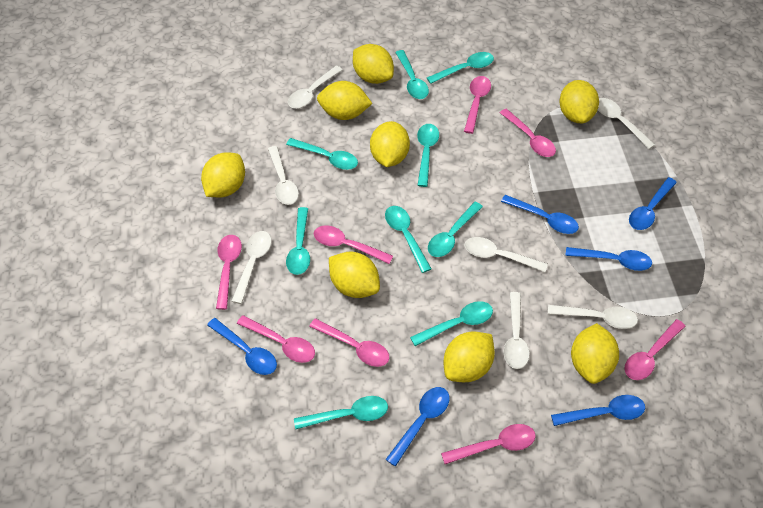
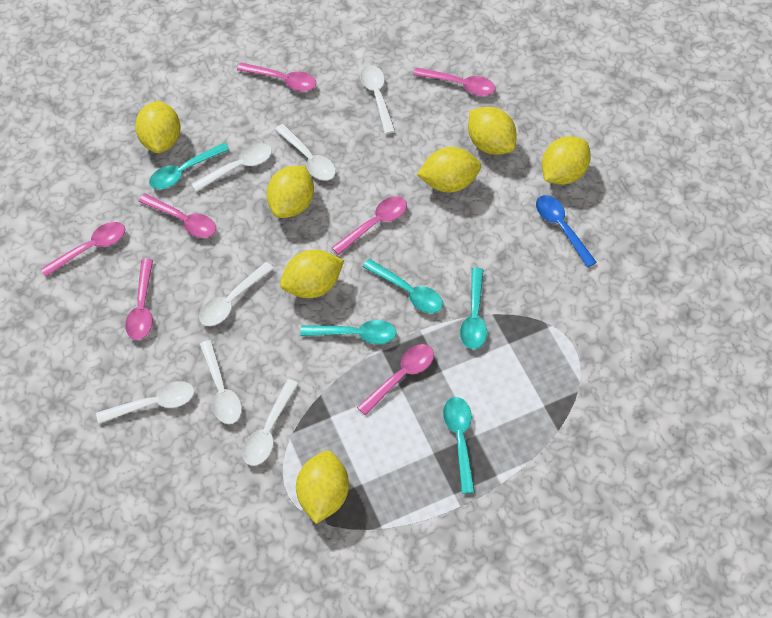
blue spoon: 6 -> 1
pink spoon: 8 -> 7
turquoise spoon: 9 -> 5
yellow lemon: 8 -> 7

